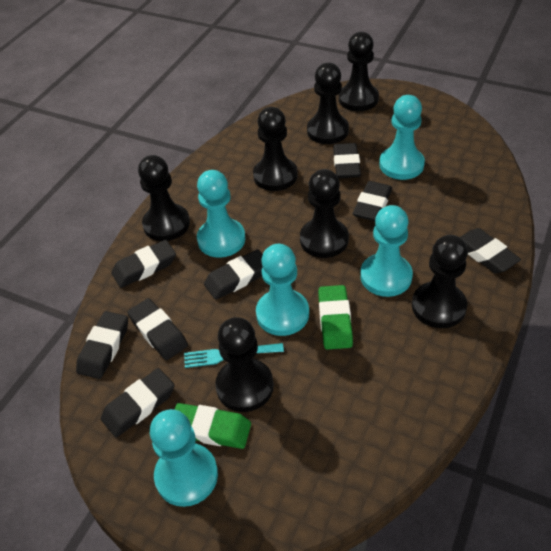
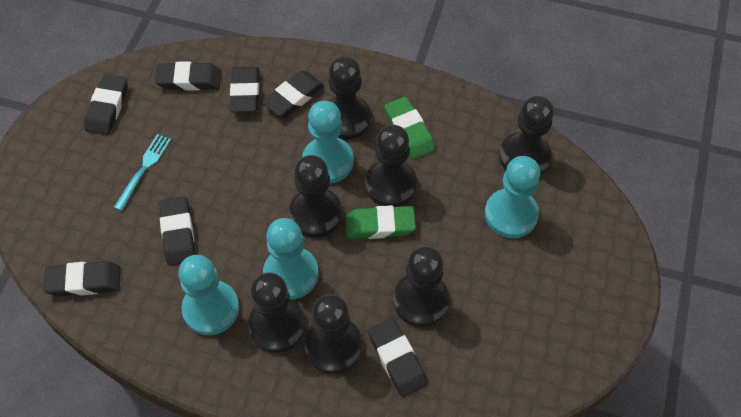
black eraser: 8 -> 7
turquoise pawn: 5 -> 4

